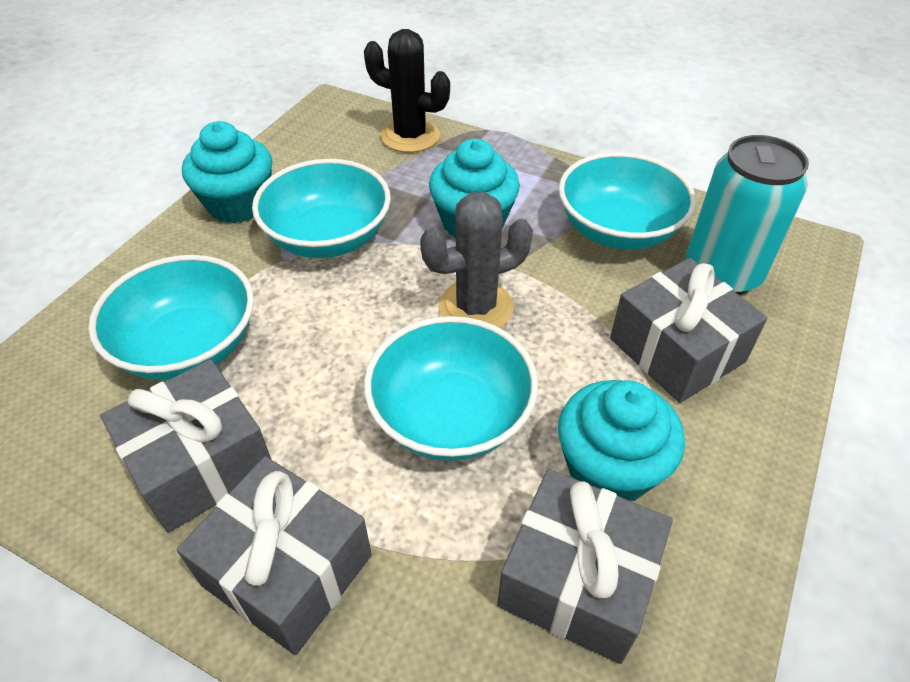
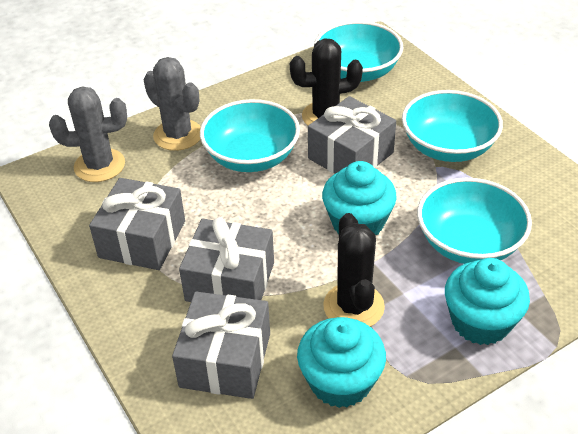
black cactus: 1 -> 2
grey cactus: 1 -> 2
turquoise can: 1 -> 0

